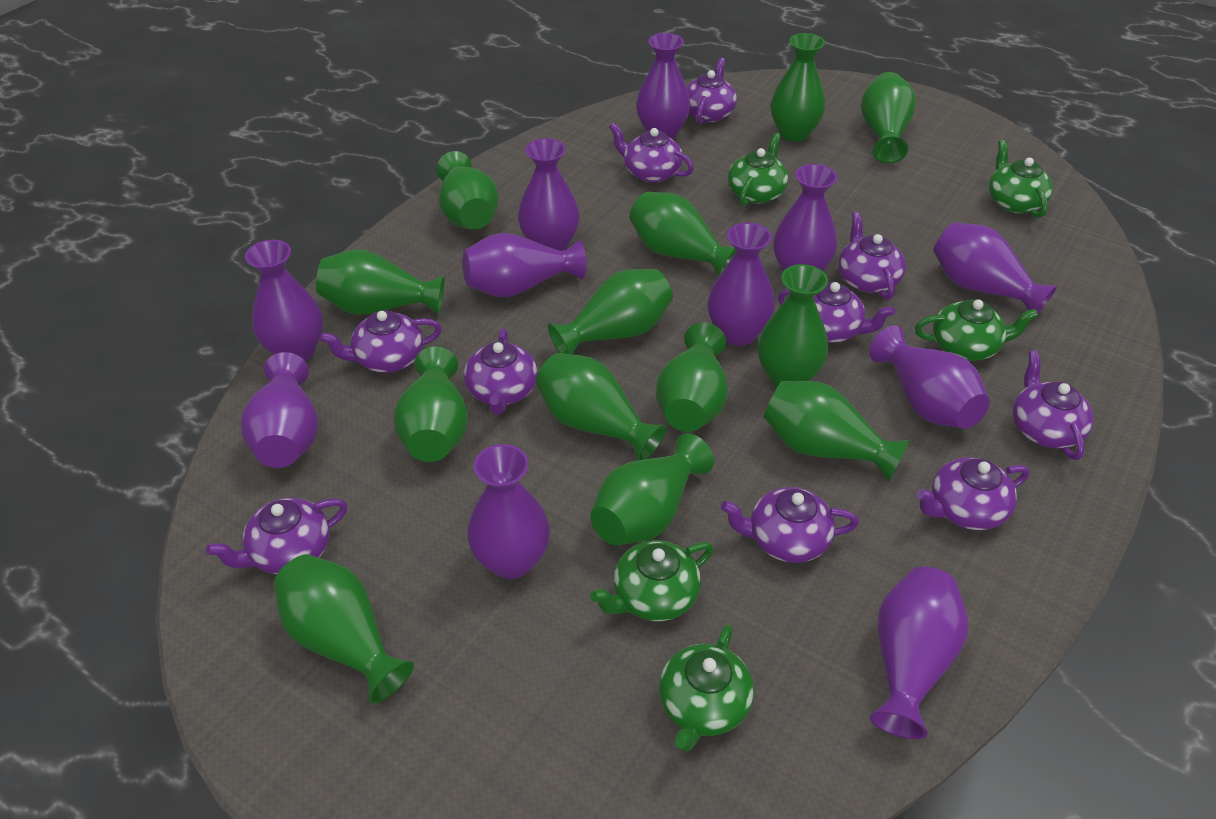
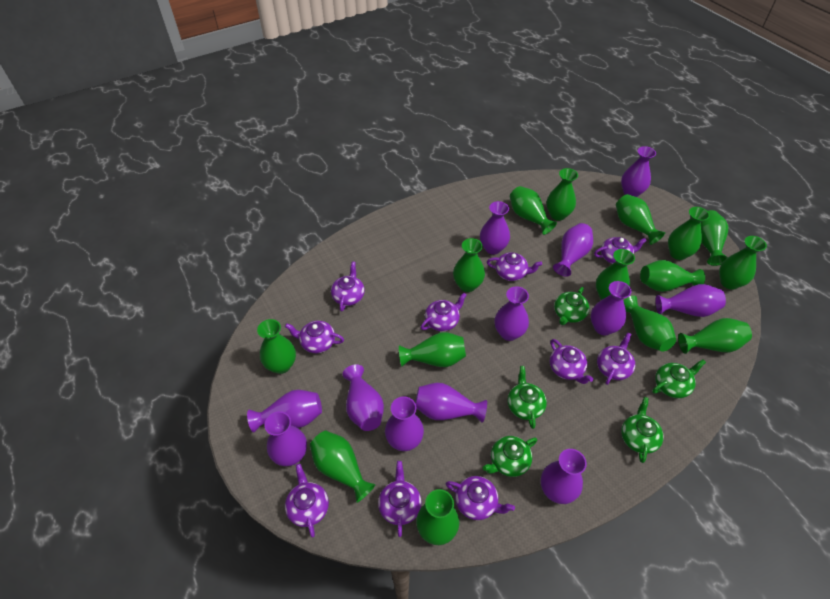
green vase: 13 -> 15
purple vase: 11 -> 12

